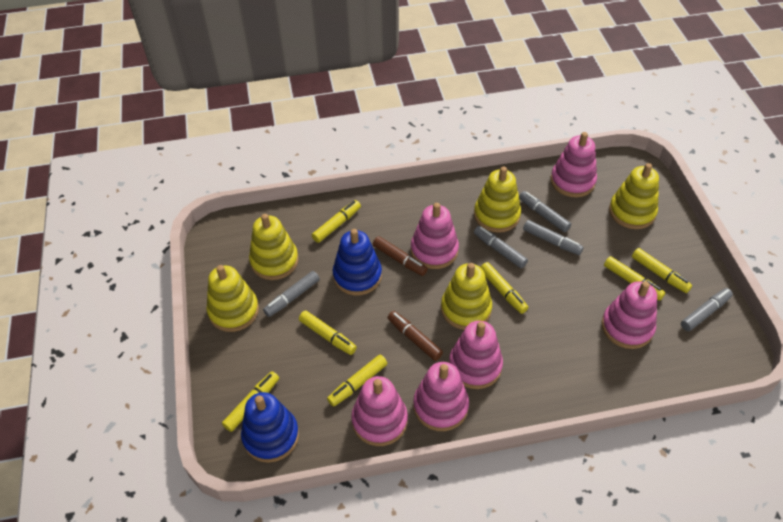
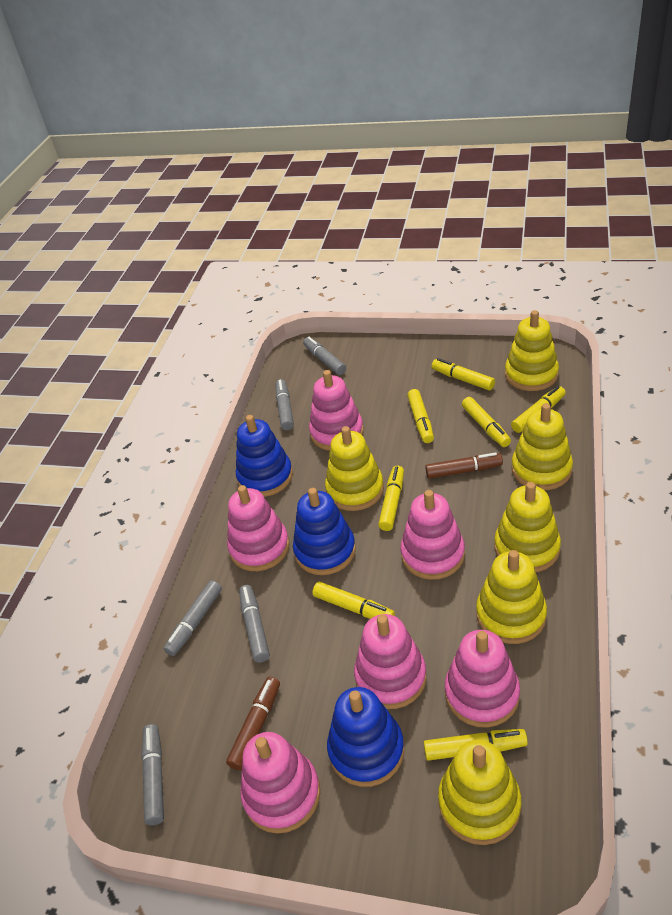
blue stacking toy: 2 -> 3
yellow stacking toy: 5 -> 6

